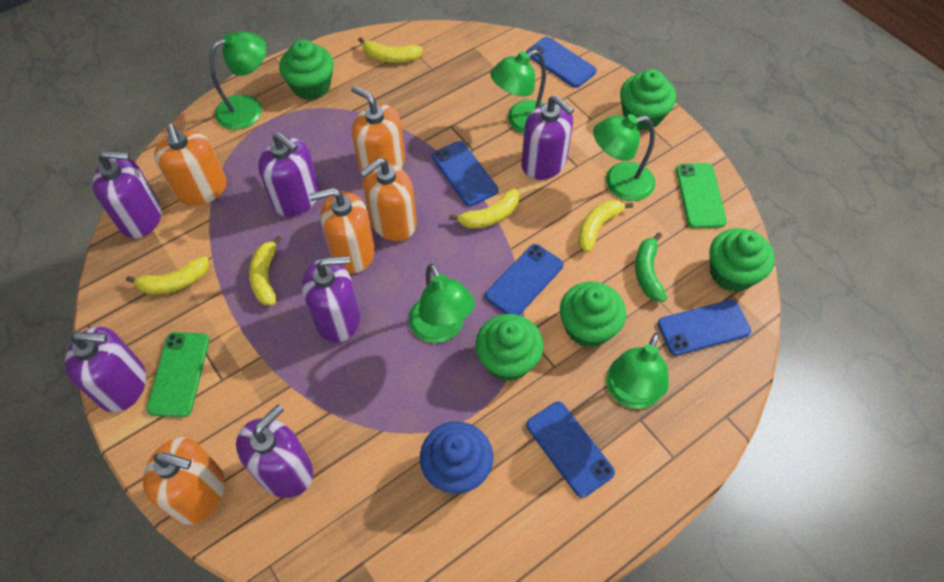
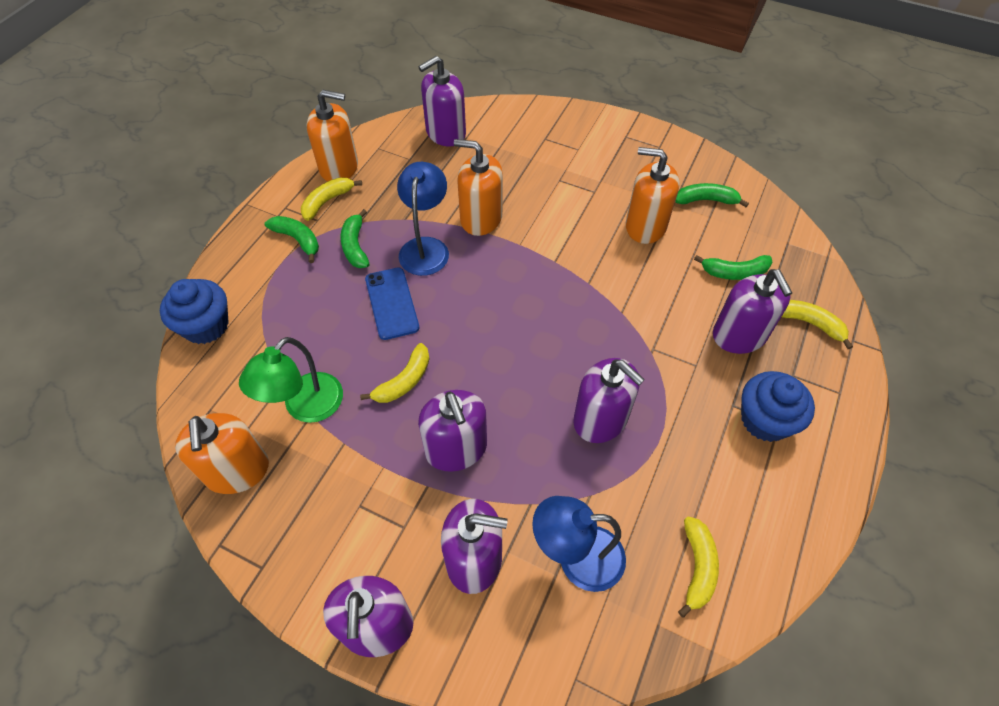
blue cupcake: 1 -> 2
blue lamp: 0 -> 2
blue phone: 5 -> 1
green banana: 1 -> 4
green cupcake: 5 -> 0
green lamp: 5 -> 1
green phone: 2 -> 0
orange soap dispenser: 5 -> 4
yellow banana: 5 -> 4

